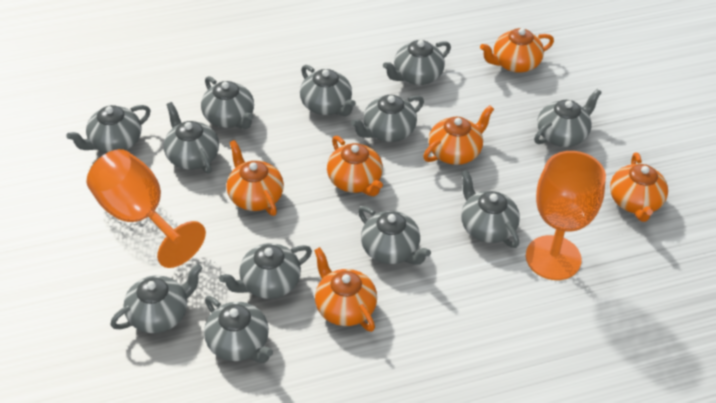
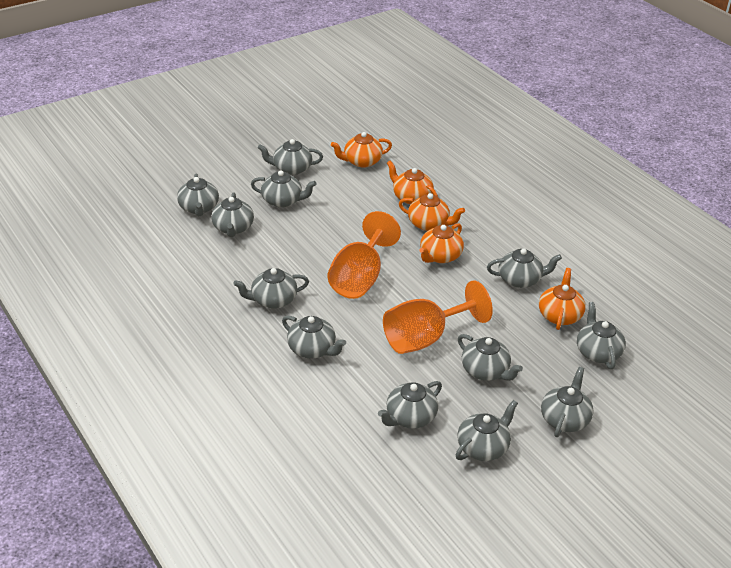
orange teapot: 6 -> 5

